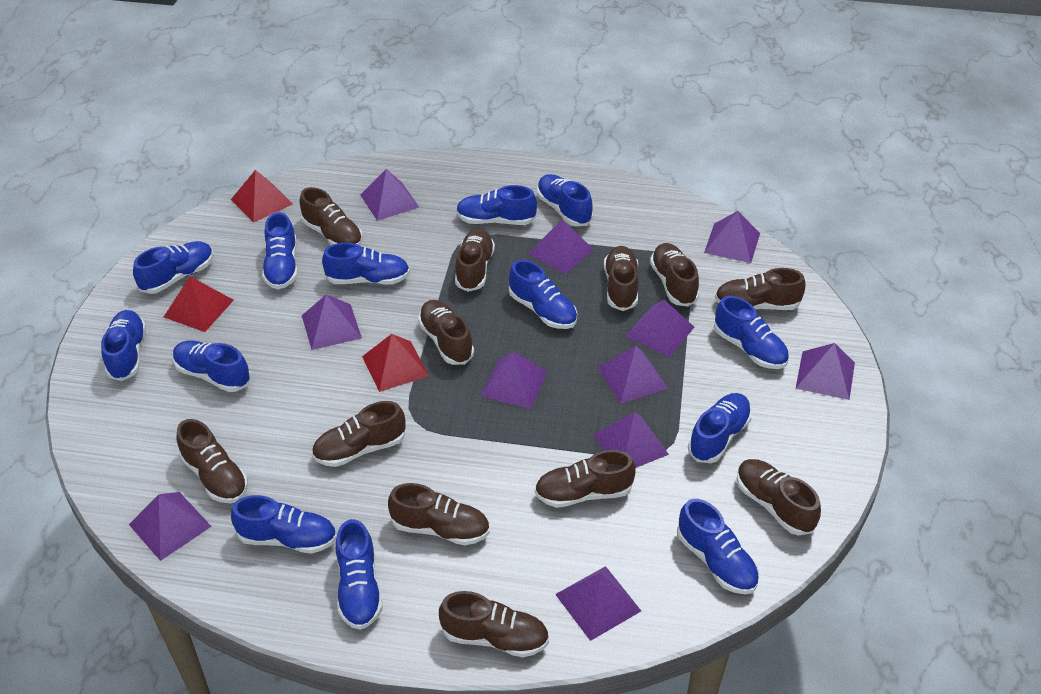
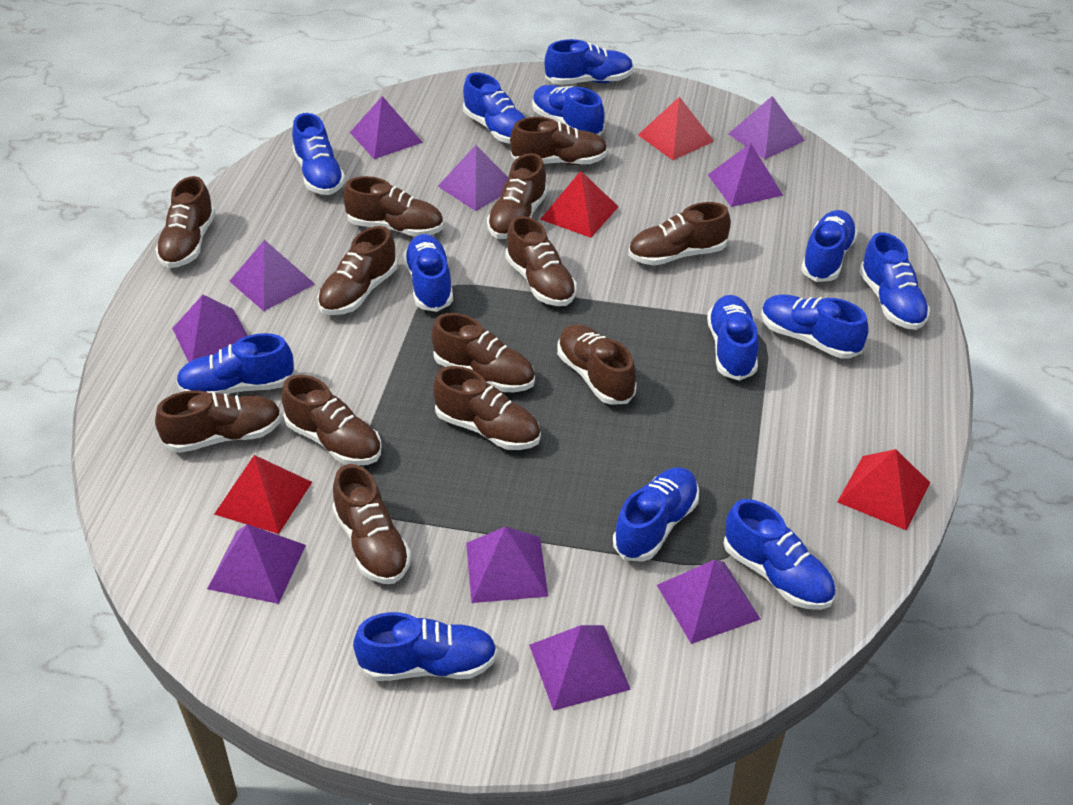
brown shoe: 12 -> 13
purple pyramid: 11 -> 10
red pyramid: 3 -> 4

